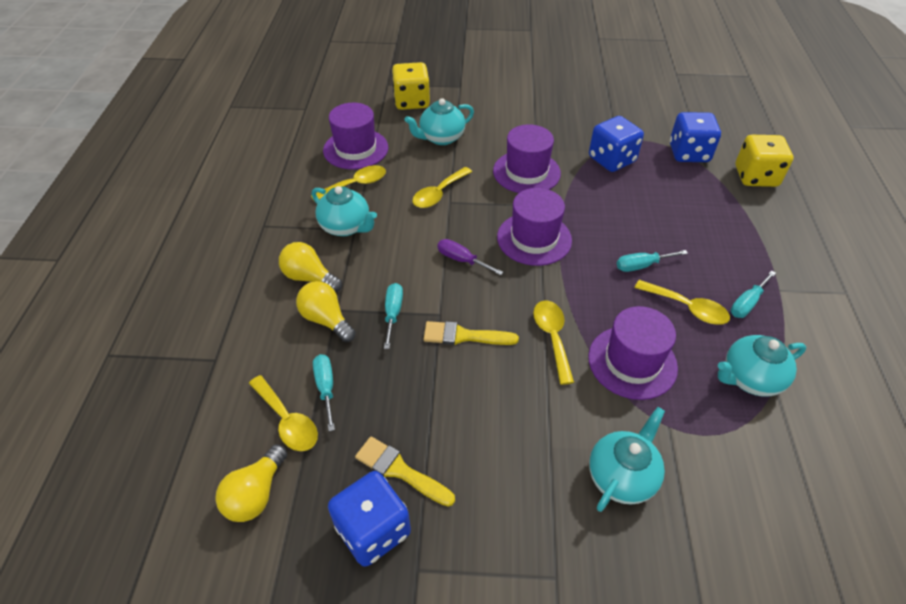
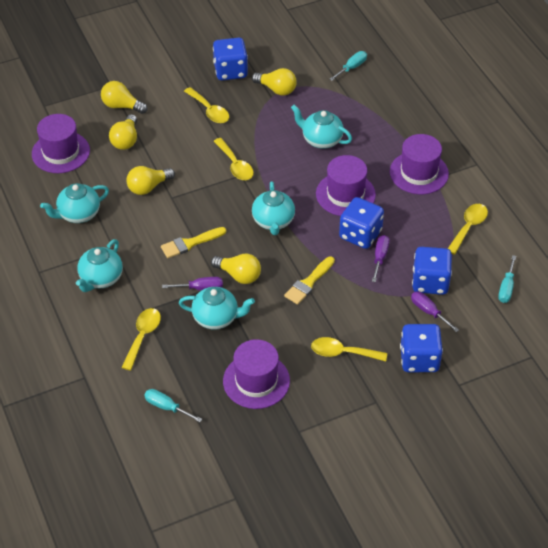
blue dice: 3 -> 4
purple screwdriver: 1 -> 3
turquoise screwdriver: 4 -> 3
turquoise teapot: 4 -> 5
yellow dice: 2 -> 0
yellow light bulb: 3 -> 5

